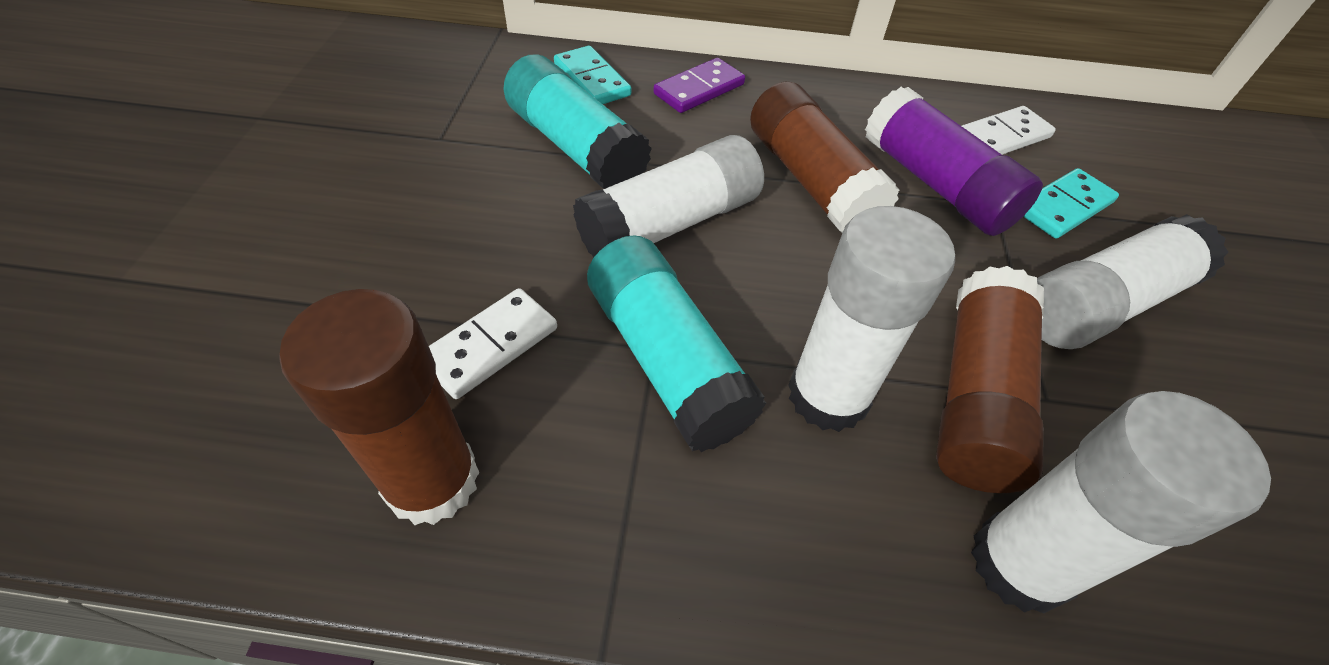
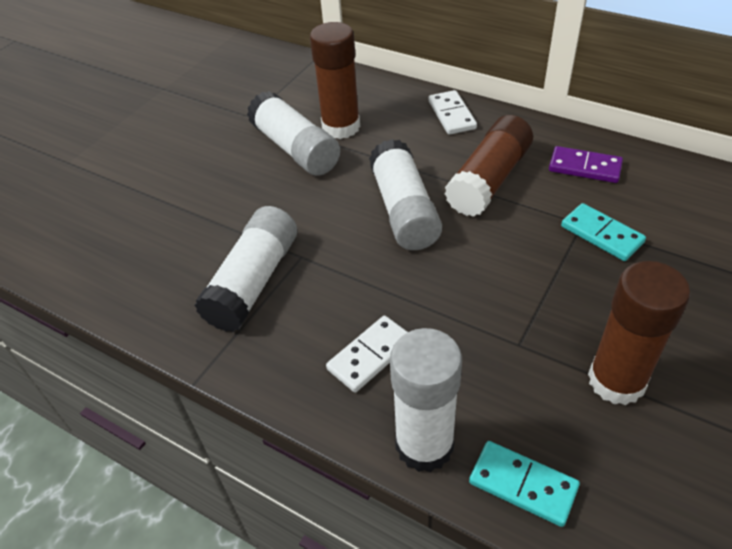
purple glue stick: 1 -> 0
turquoise glue stick: 2 -> 0

